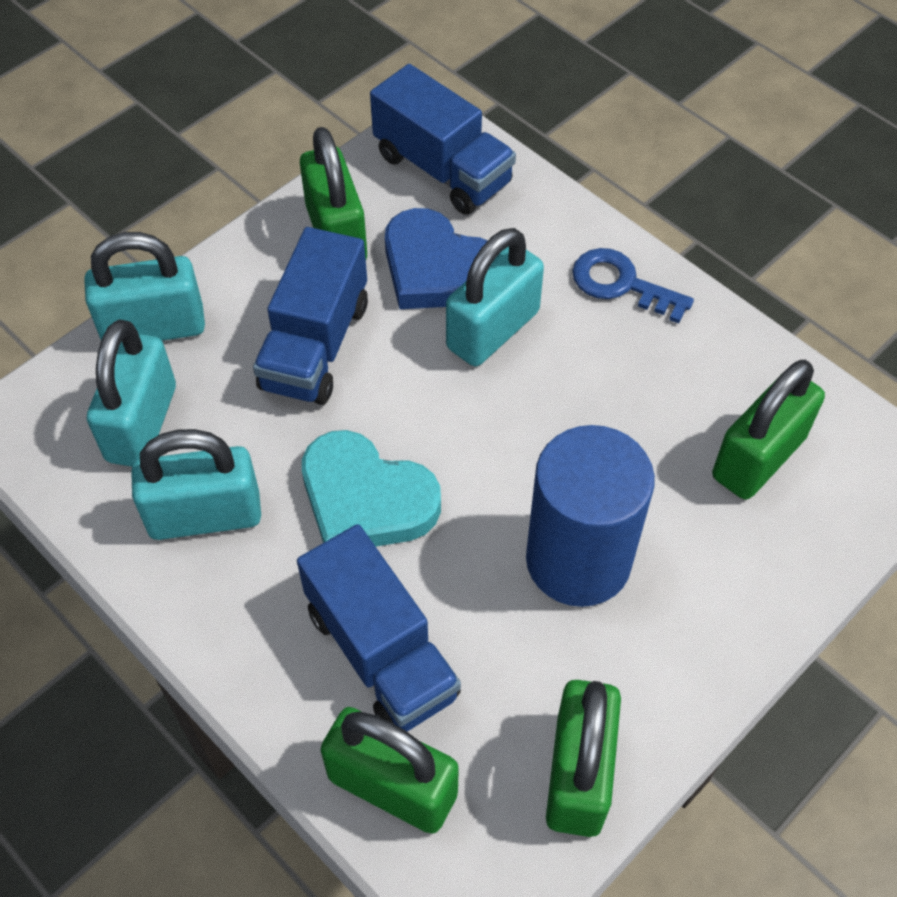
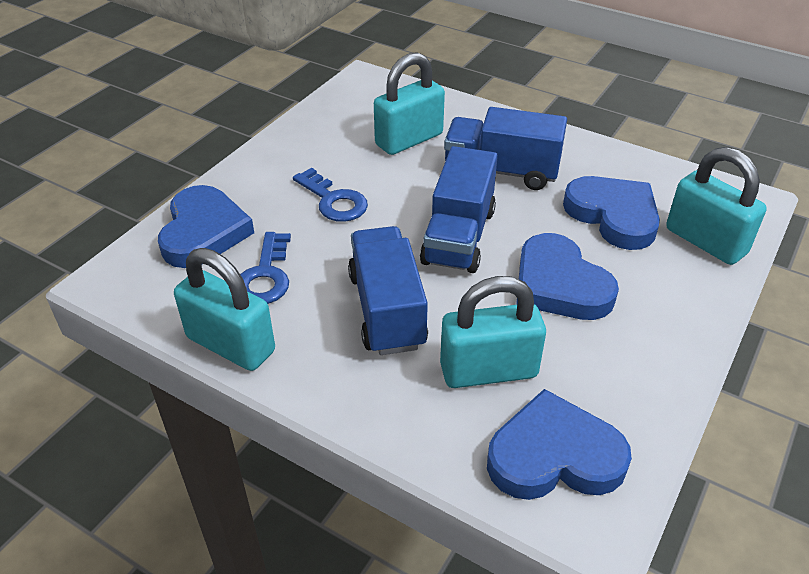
blue cylinder: 1 -> 0
blue heart: 1 -> 4
blue key: 1 -> 2
green padlock: 4 -> 0
turquoise heart: 1 -> 0

